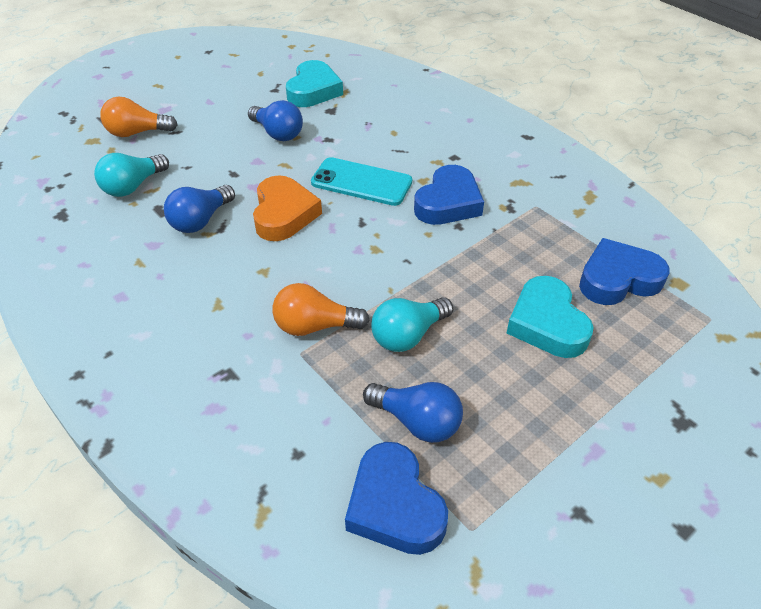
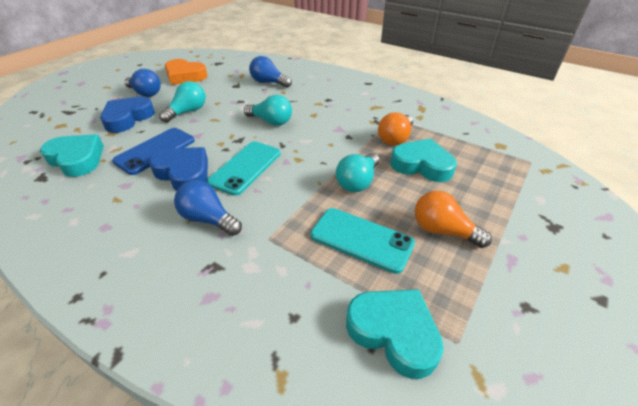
blue heart: 3 -> 2
blue phone: 0 -> 1
turquoise heart: 2 -> 3
turquoise light bulb: 2 -> 3
turquoise phone: 1 -> 2

